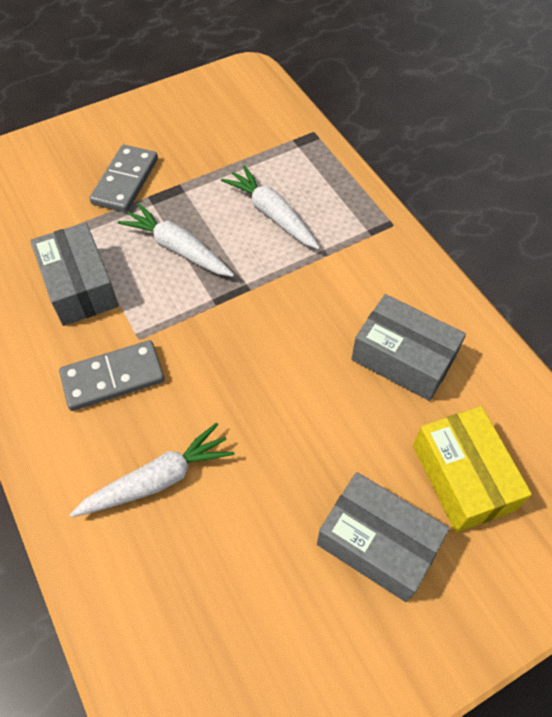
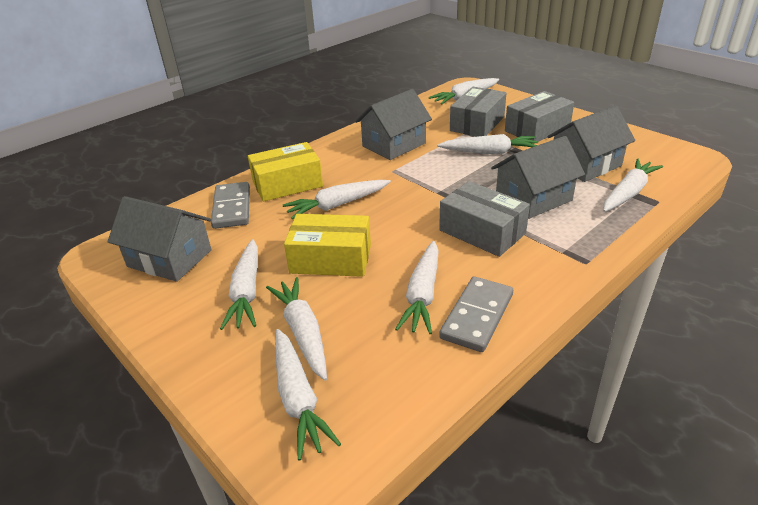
grey house: 0 -> 4
white carrot: 3 -> 8
yellow box: 1 -> 2

